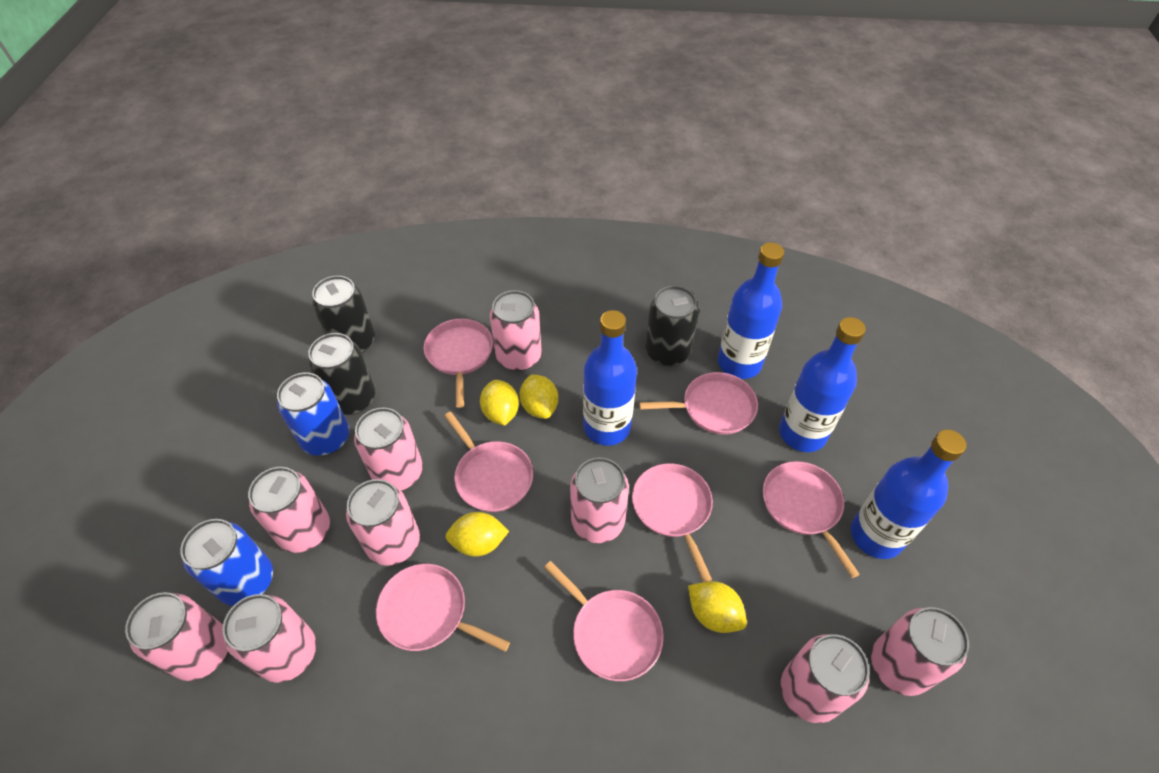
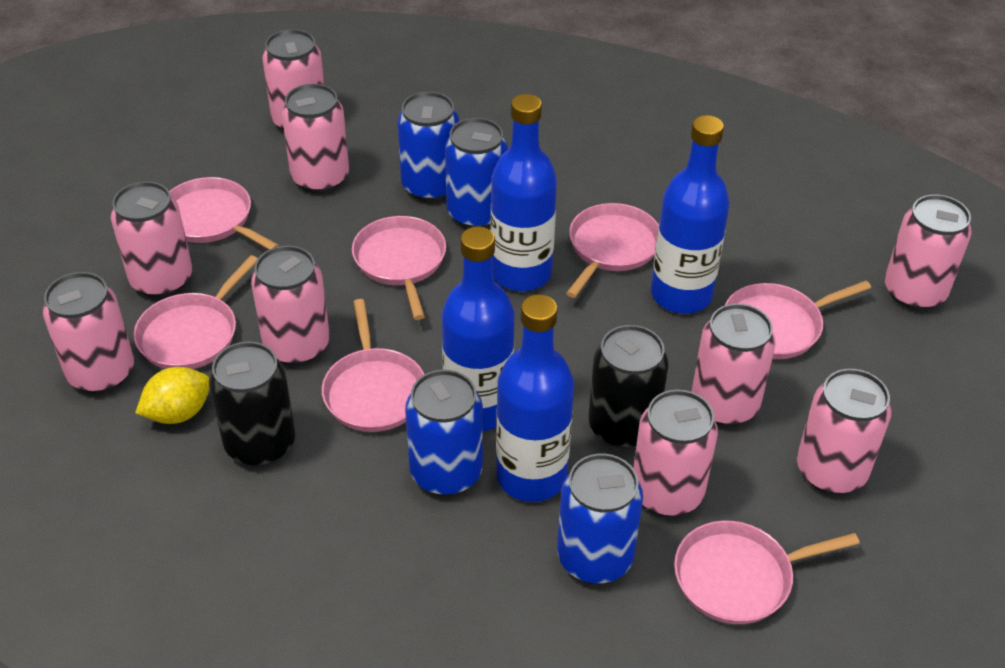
black can: 3 -> 2
blue can: 2 -> 4
yellow lemon: 4 -> 1

